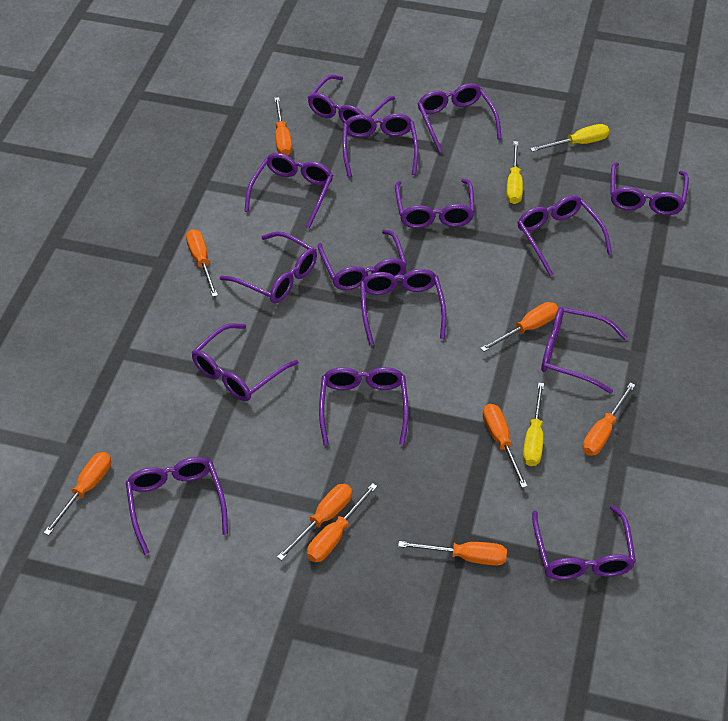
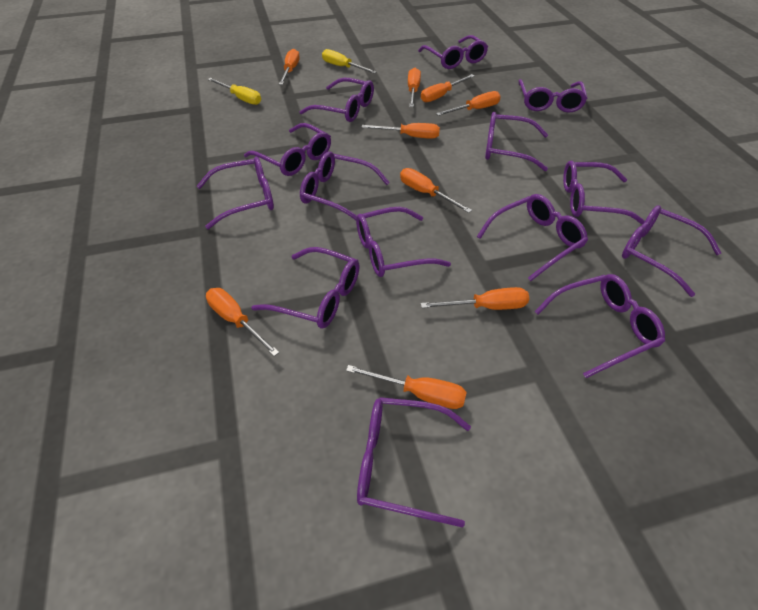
purple glasses: 15 -> 14
yellow screwdriver: 3 -> 2

